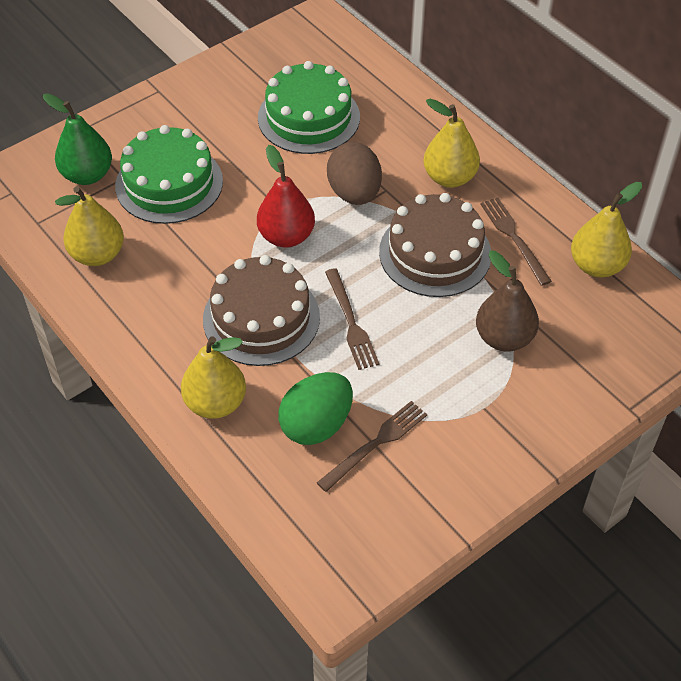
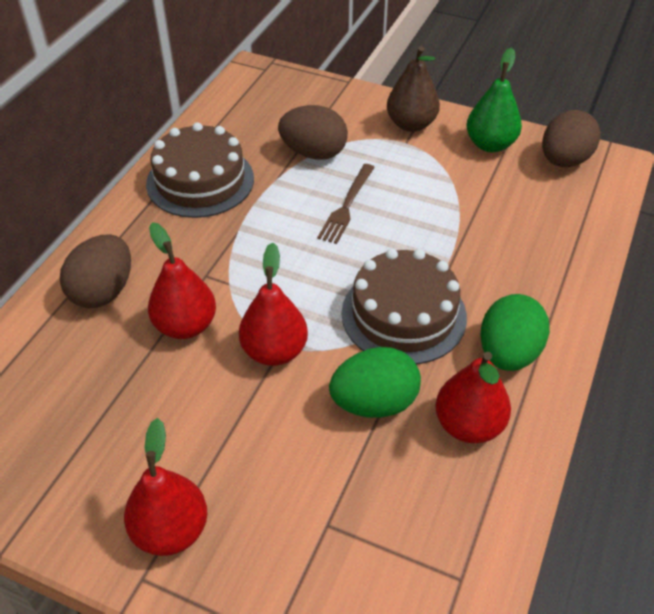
brown egg: 1 -> 3
brown fork: 3 -> 1
green cake: 2 -> 0
green egg: 1 -> 2
red pear: 1 -> 4
yellow pear: 4 -> 0

